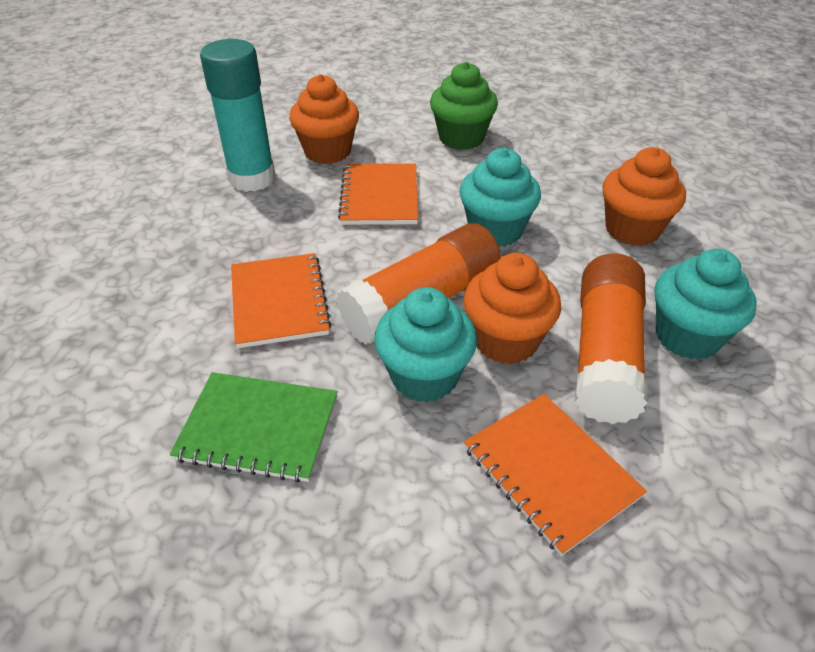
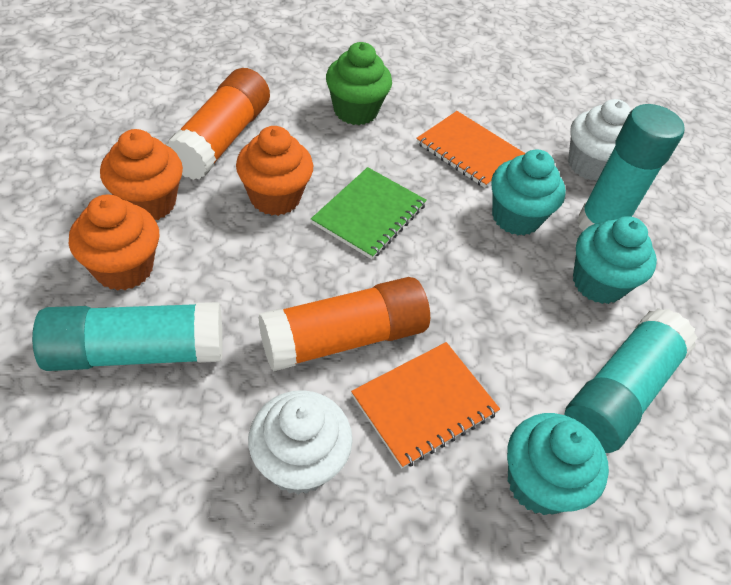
orange notebook: 3 -> 2
turquoise glue stick: 1 -> 3
white cupcake: 0 -> 2

